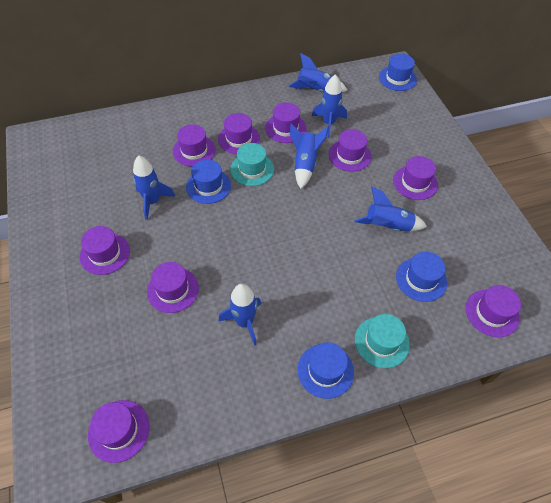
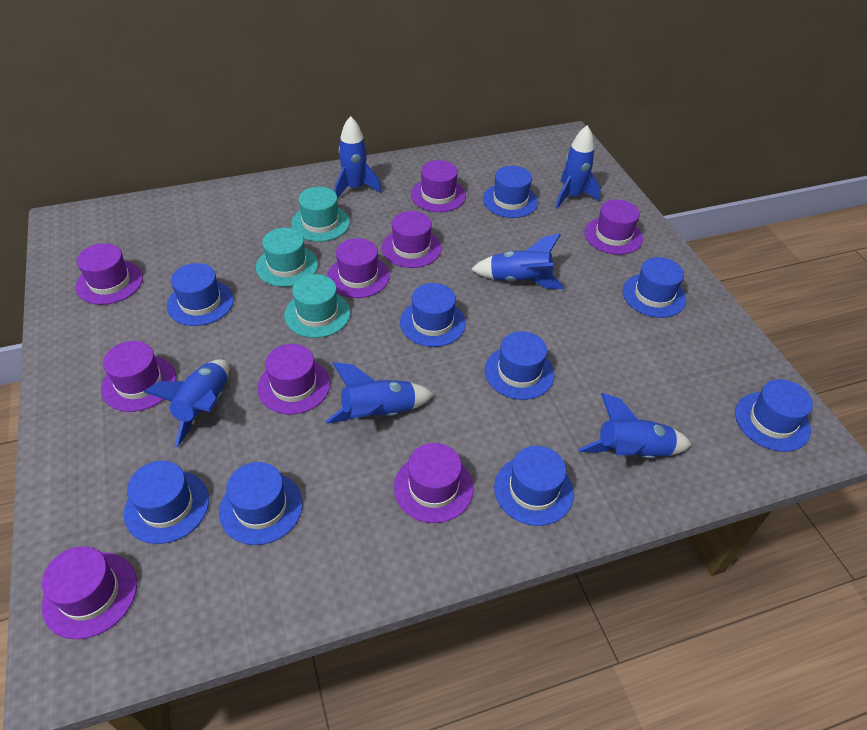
blue hat: 4 -> 9
turquoise hat: 2 -> 3

